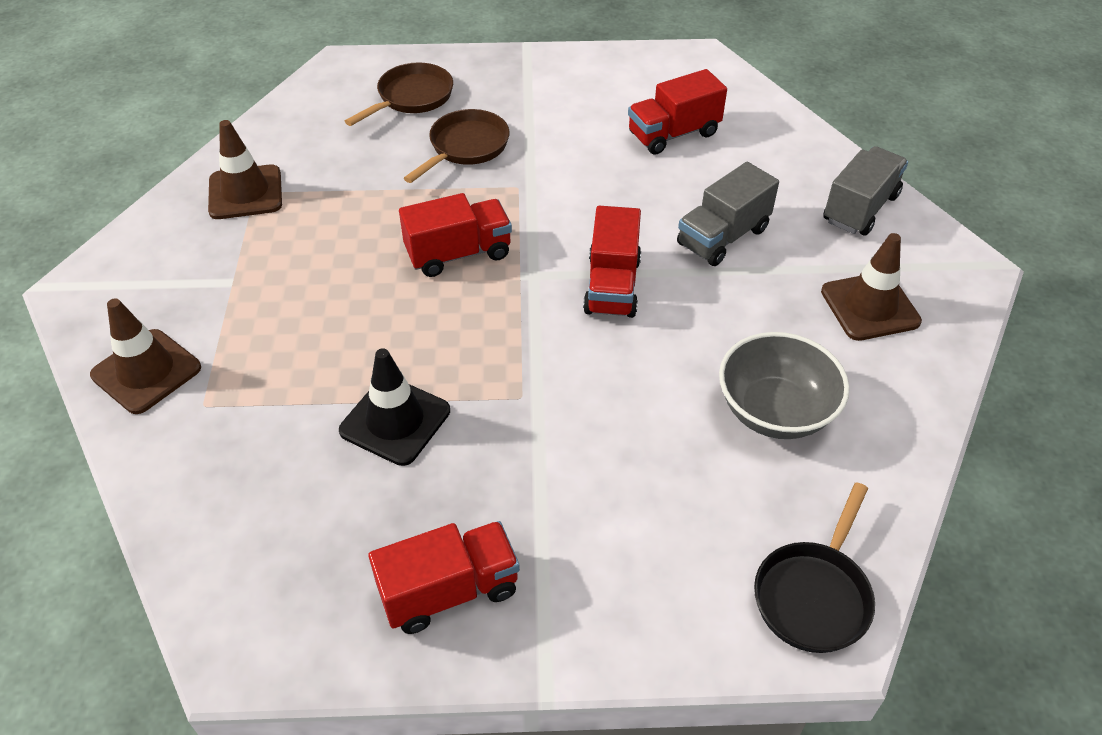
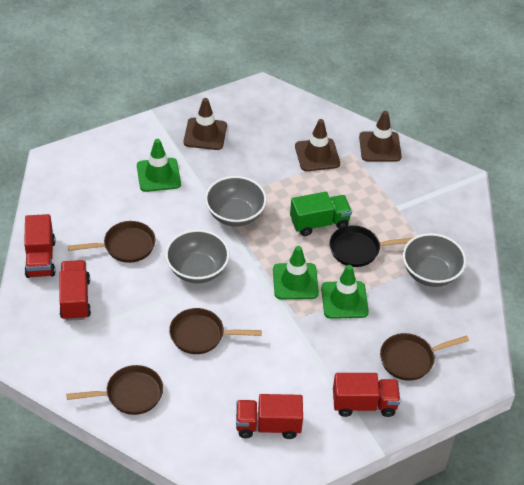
black traffic cone: 1 -> 0
brown pan: 2 -> 4
green traffic cone: 0 -> 3
green truck: 0 -> 1
grey bowl: 1 -> 3
grey truck: 2 -> 0

